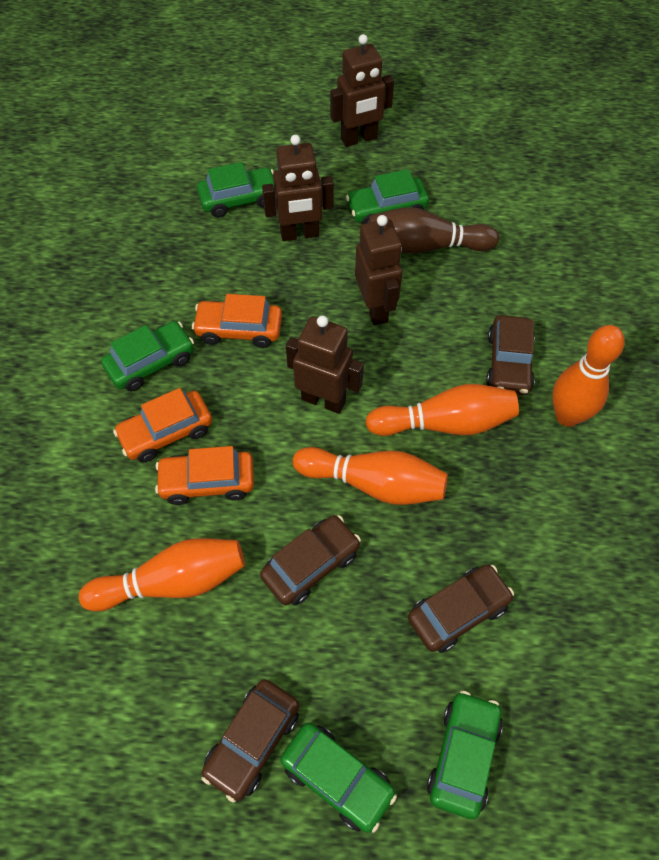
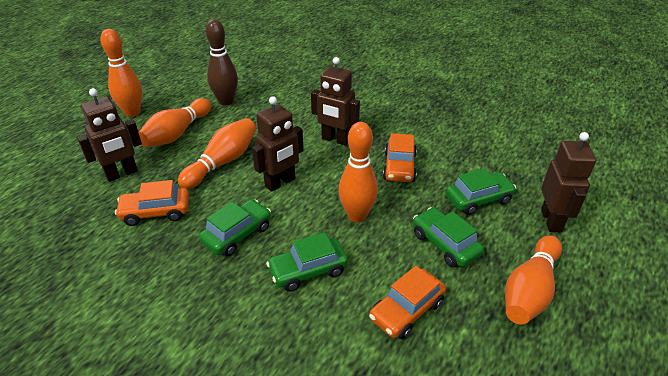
brown car: 4 -> 0
green car: 5 -> 4
orange bowling pin: 4 -> 5

